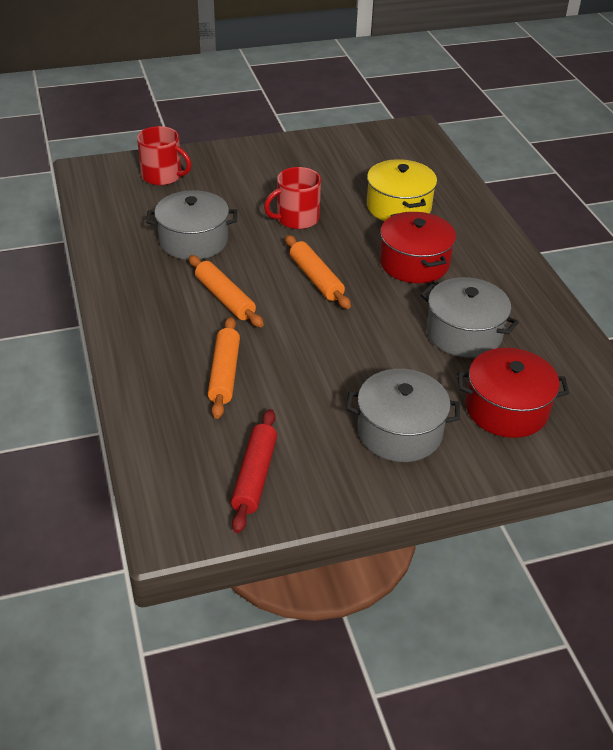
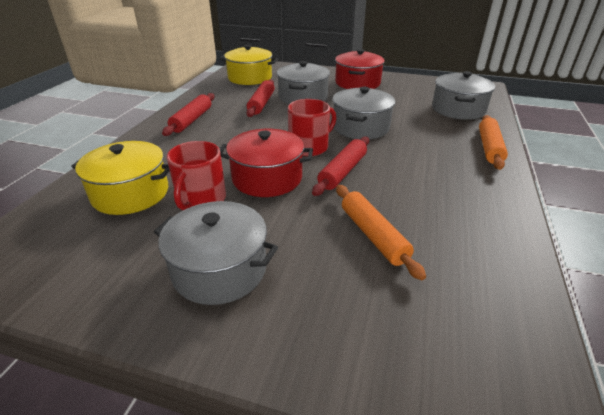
grey pot: 3 -> 4
orange rolling pin: 3 -> 2
red rolling pin: 1 -> 3
yellow pot: 1 -> 2

